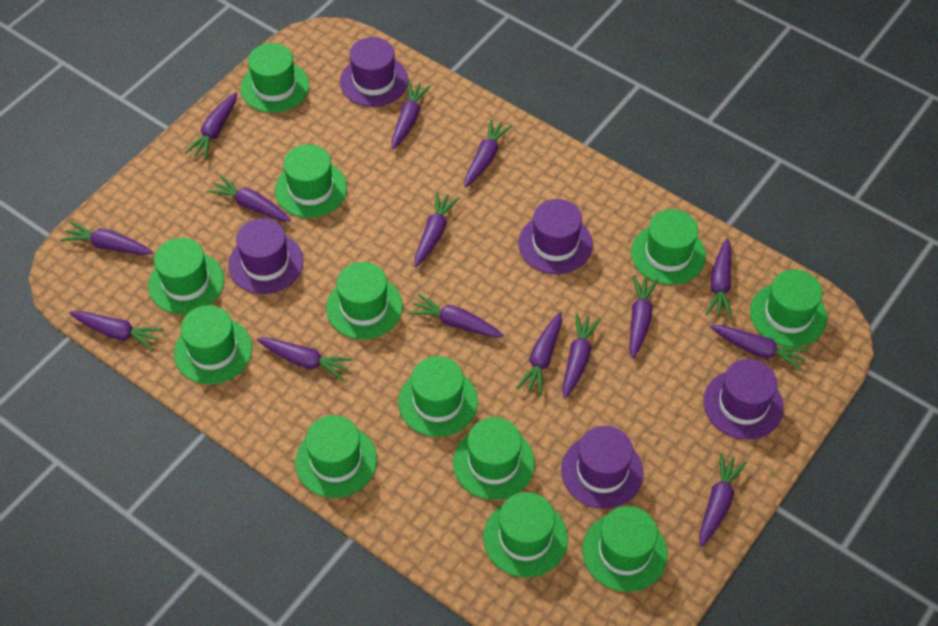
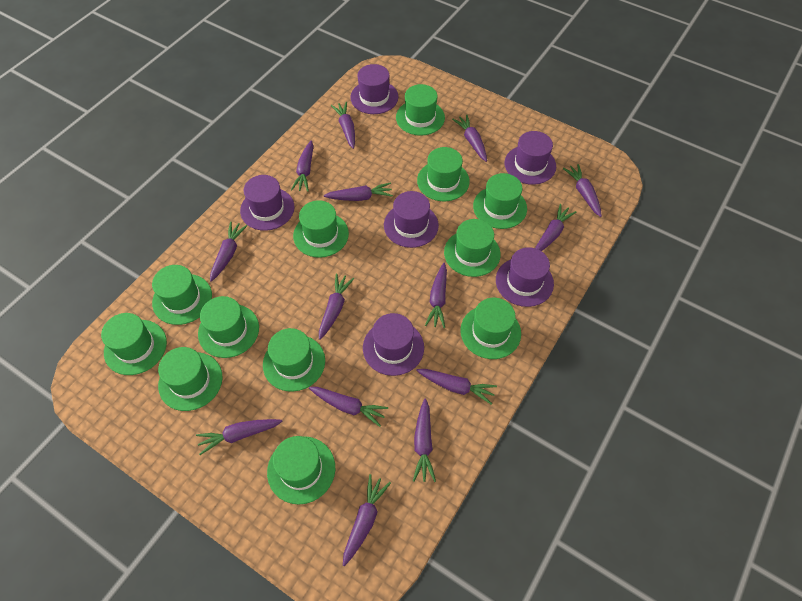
purple carrot: 15 -> 14
purple hat: 5 -> 6

